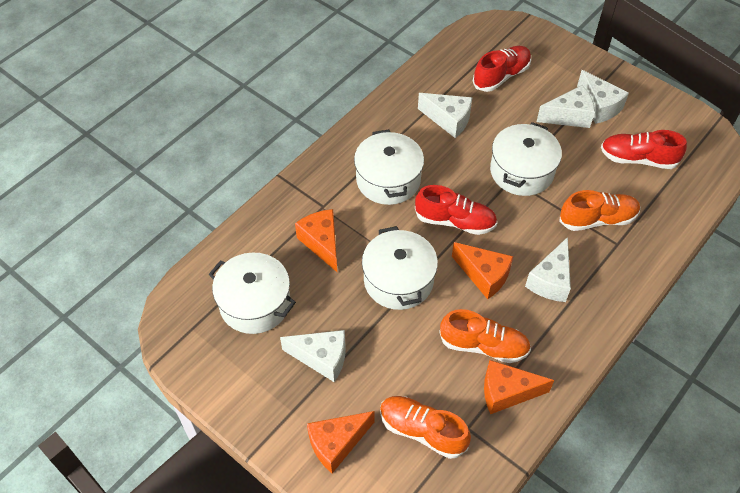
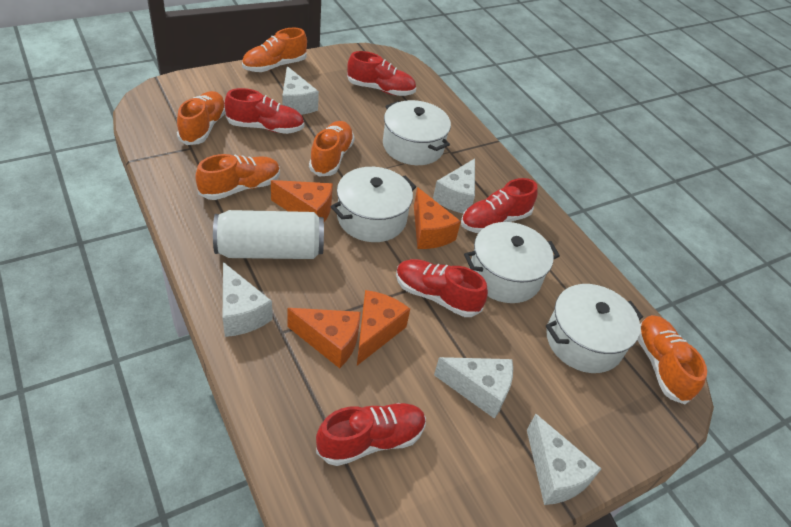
orange shoe: 3 -> 5
red shoe: 3 -> 5
white can: 0 -> 1

